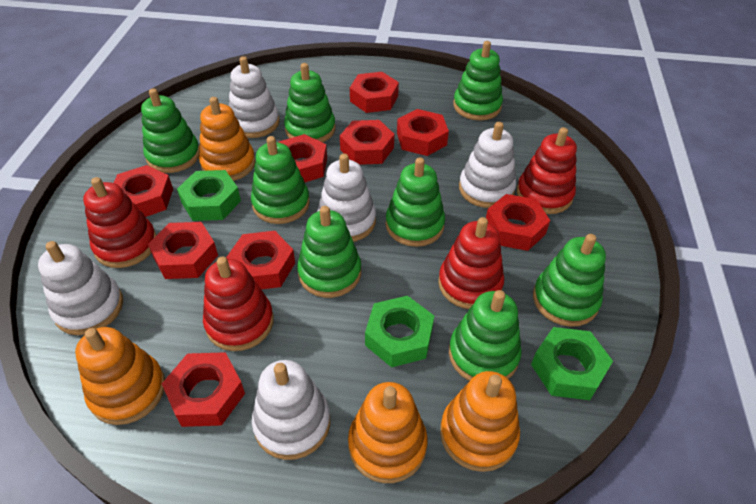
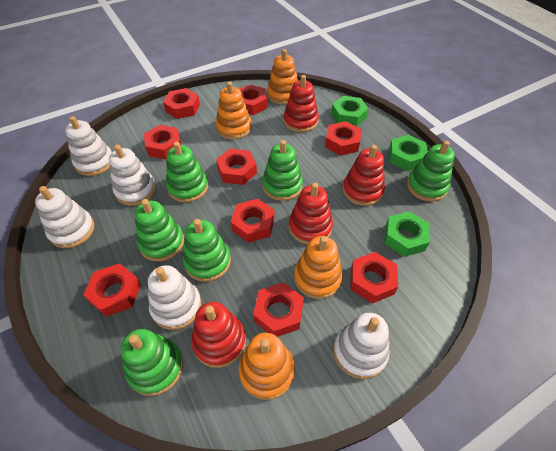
green stacking toy: 8 -> 6

